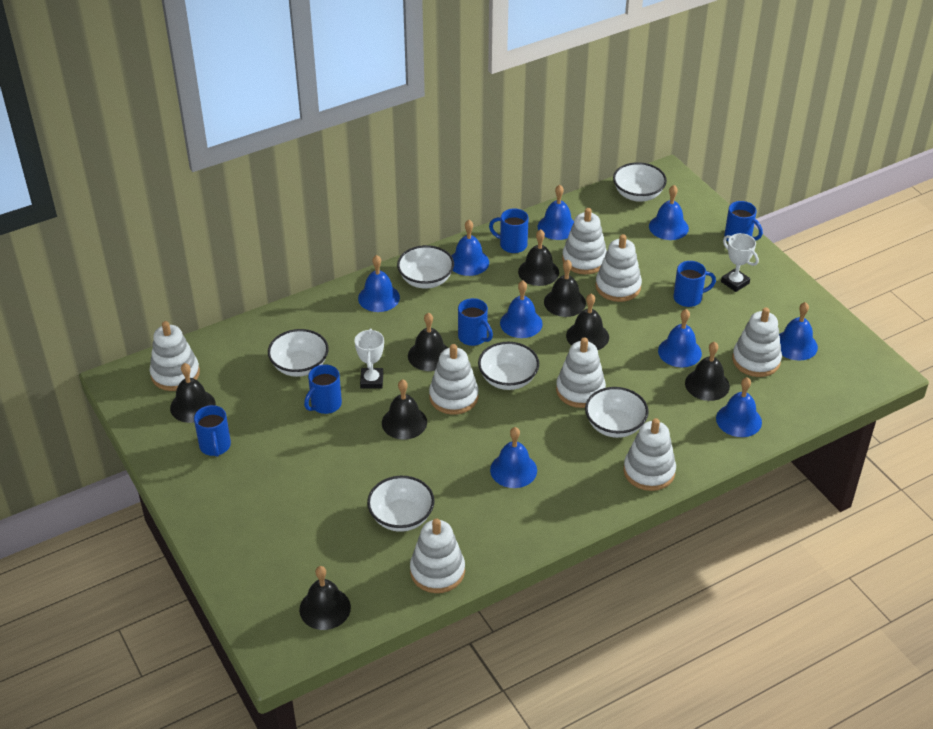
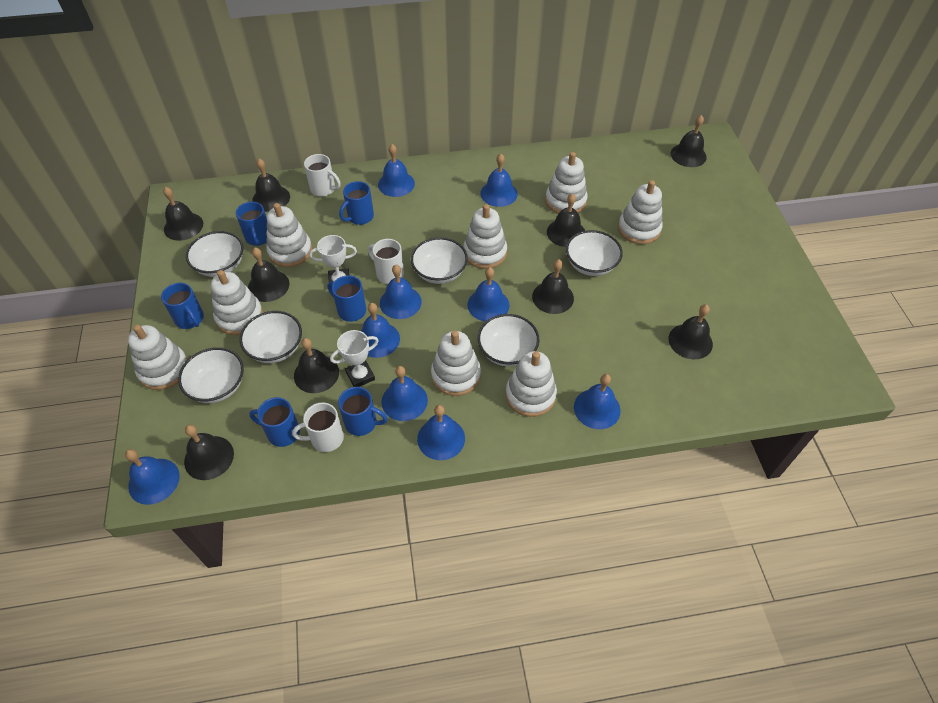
black bell: 8 -> 9
white mug: 0 -> 3

